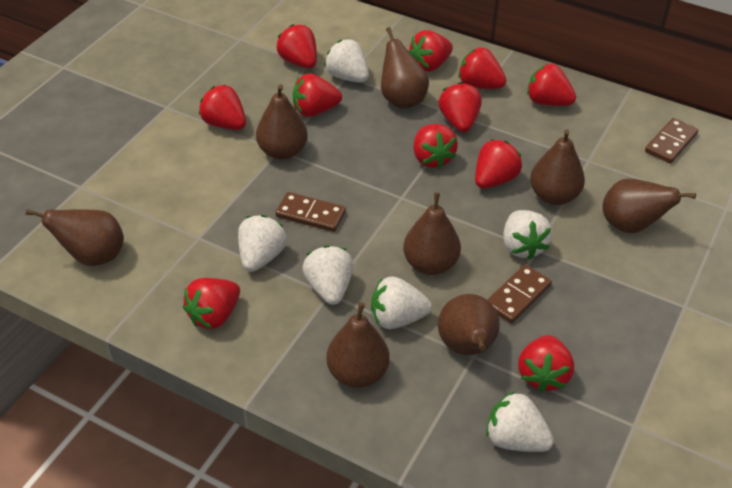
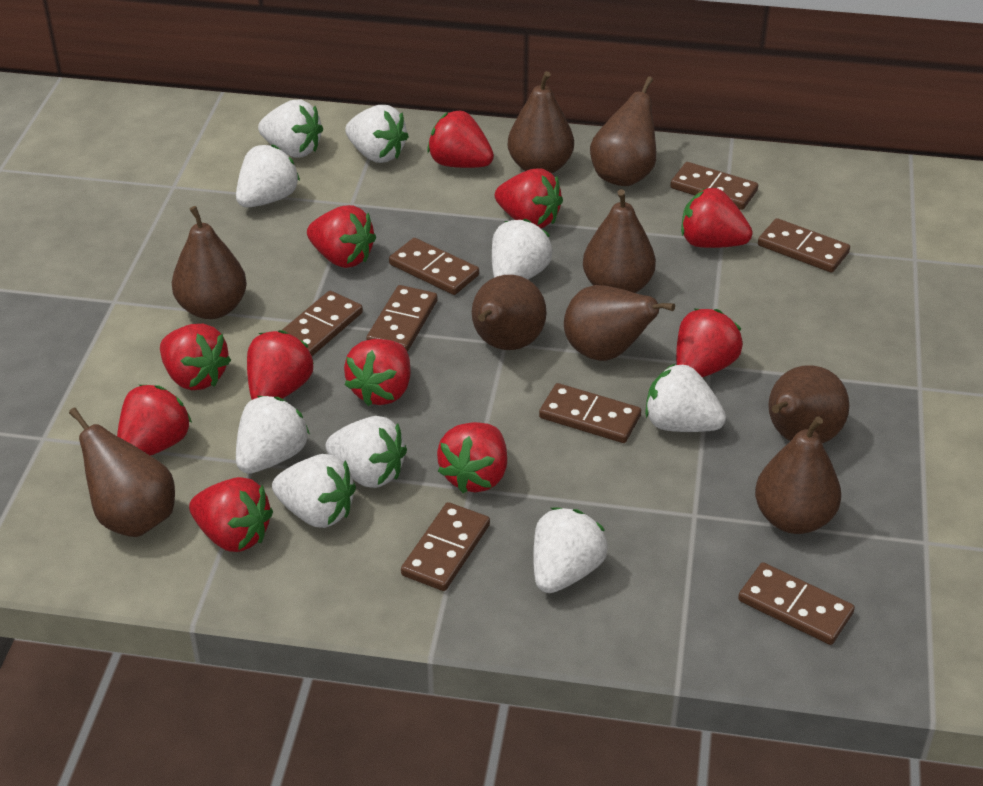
brown domino: 3 -> 8
brown pear: 8 -> 9
white strawberry: 6 -> 9

